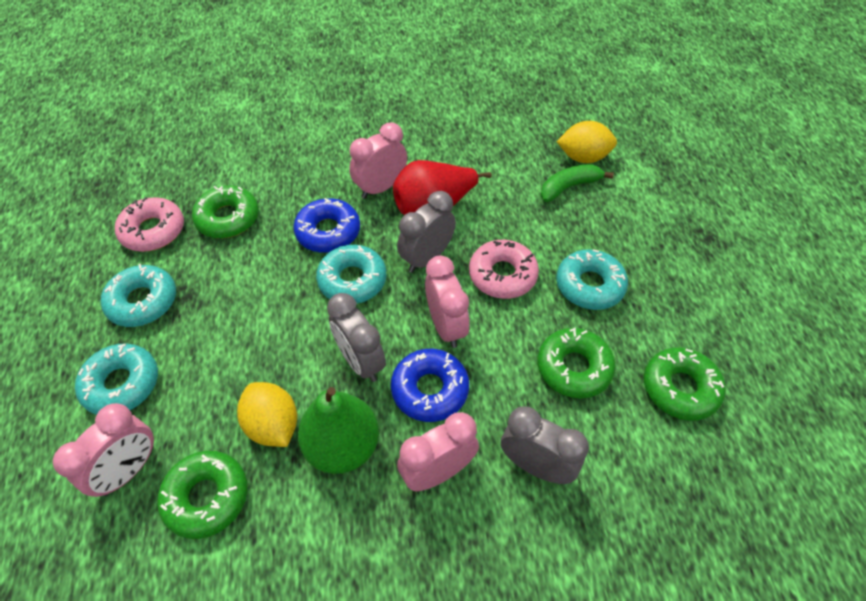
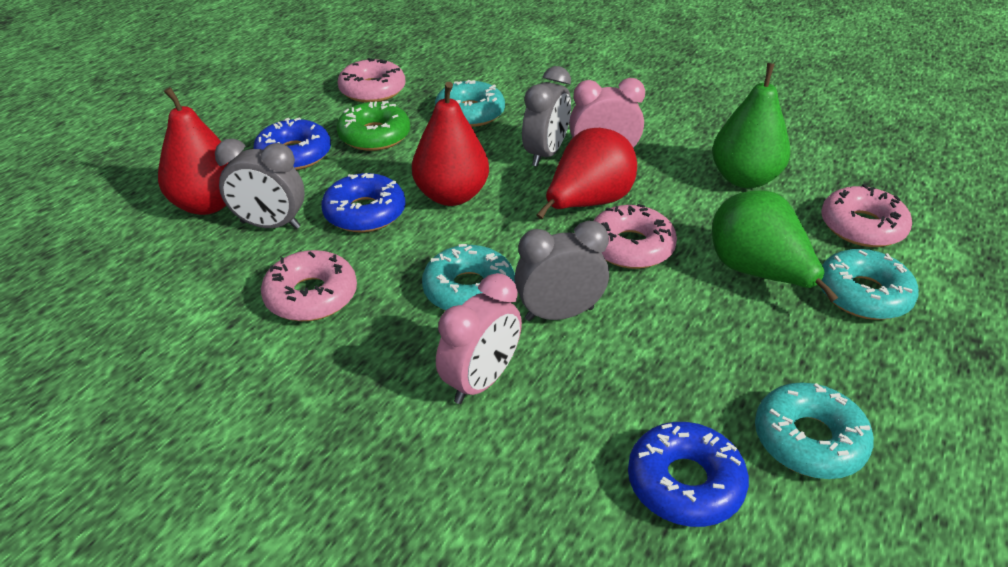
blue donut: 2 -> 3
green banana: 1 -> 0
green donut: 4 -> 1
green pear: 1 -> 2
pink clock: 4 -> 2
pink donut: 2 -> 4
red pear: 1 -> 3
yellow lemon: 2 -> 0

